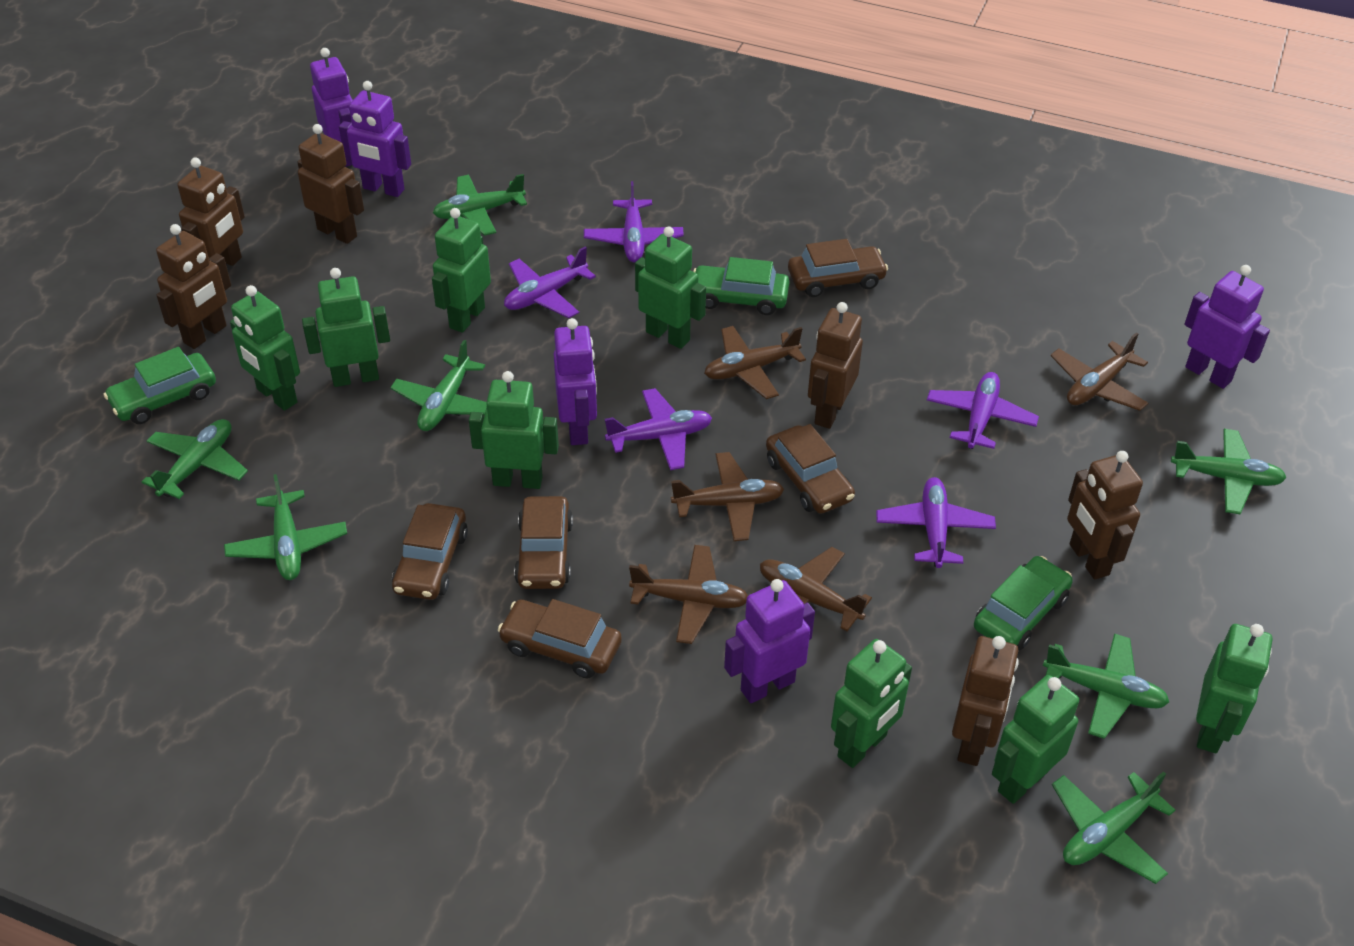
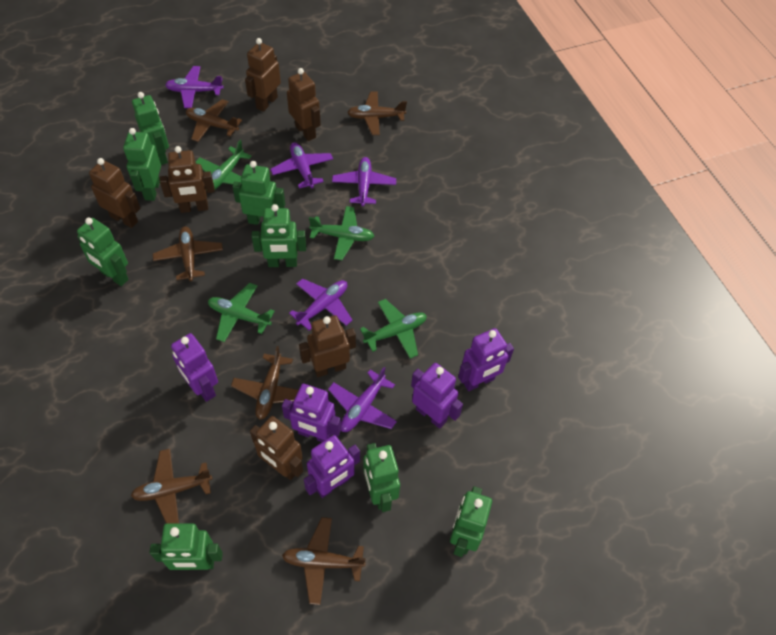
brown car: 5 -> 0
brown plane: 5 -> 6
green car: 3 -> 0
green plane: 7 -> 4

